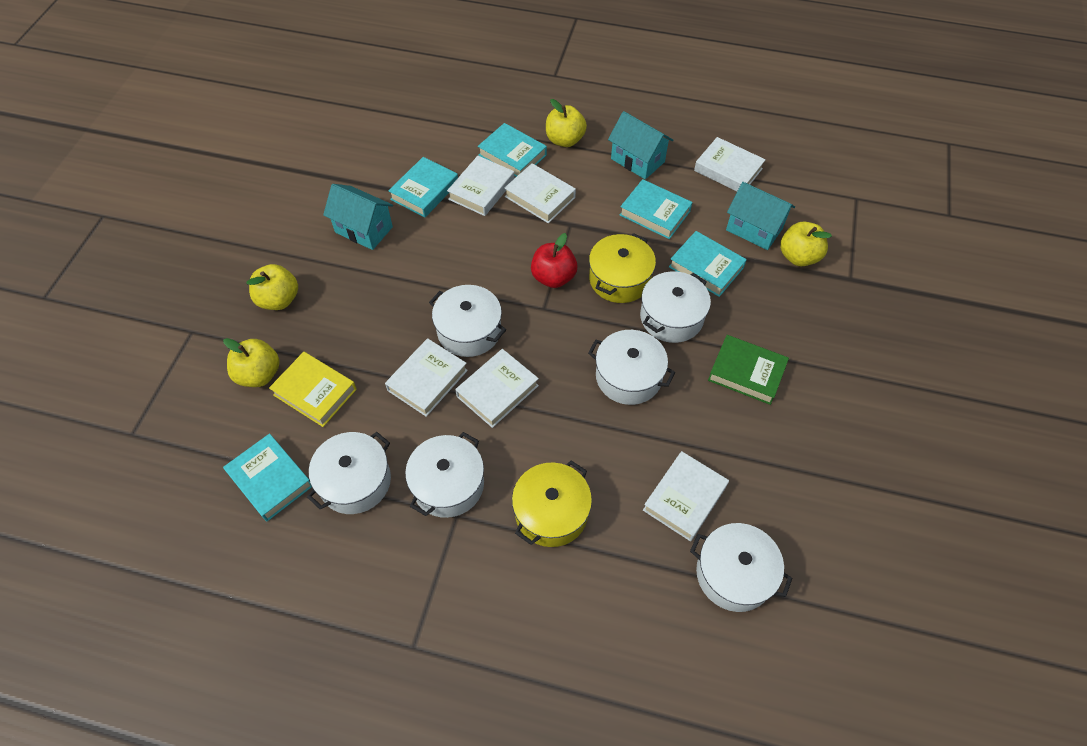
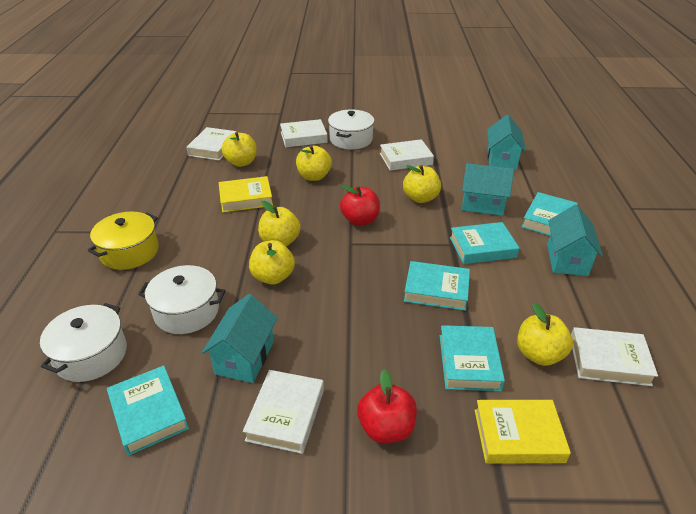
green book: 1 -> 0
red apple: 1 -> 2
turquoise house: 3 -> 4
white book: 6 -> 5
white pot: 6 -> 3
yellow apple: 4 -> 6
yellow book: 1 -> 2
yellow pot: 2 -> 1

